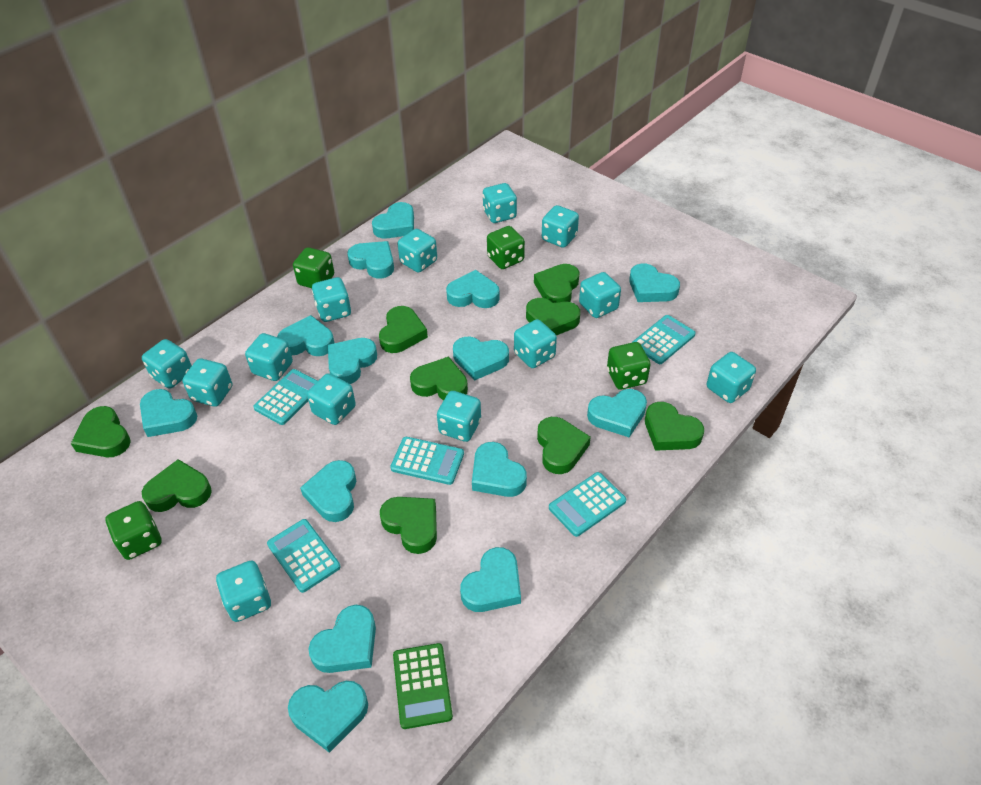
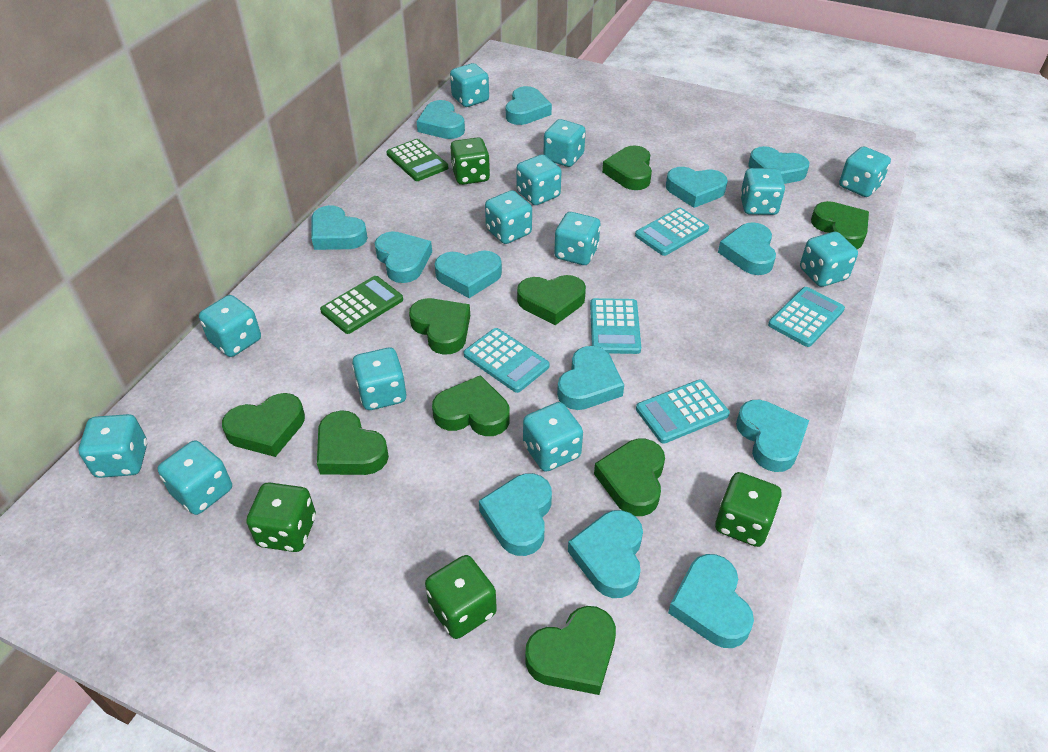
green calculator: 1 -> 2
turquoise heart: 14 -> 13

